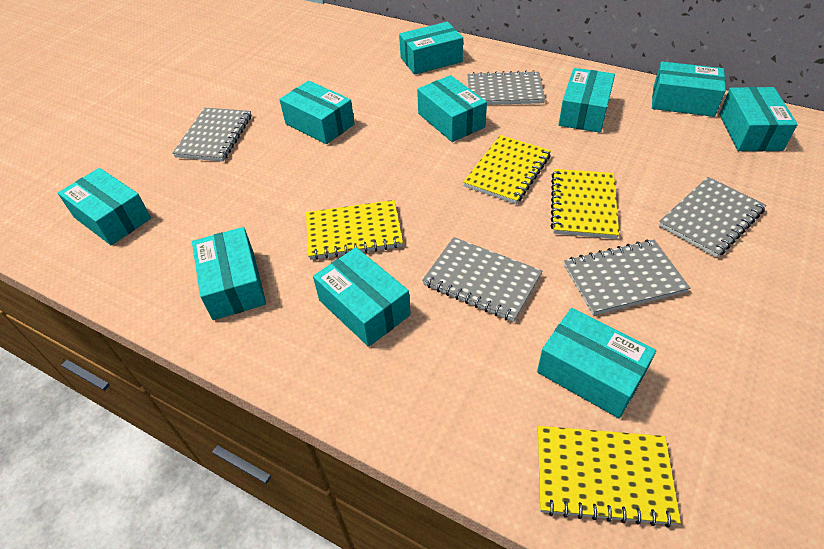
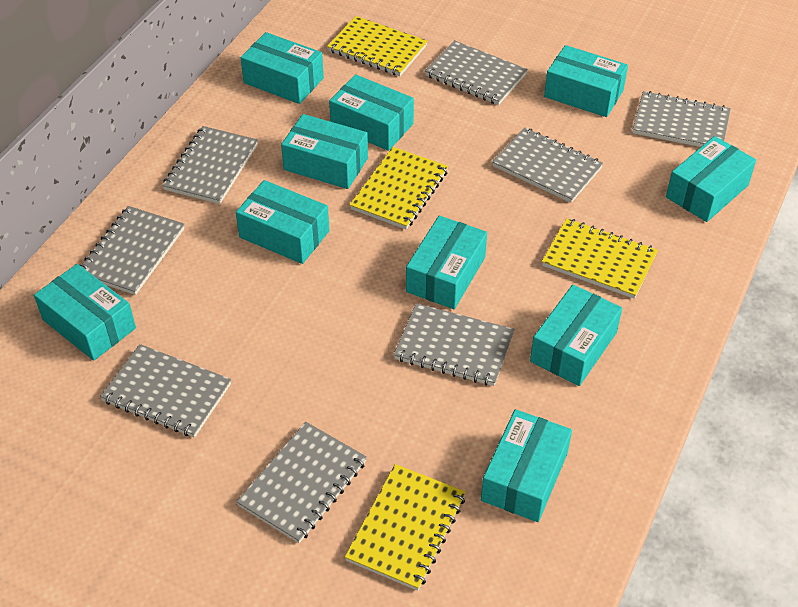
grey notebook: 5 -> 8

